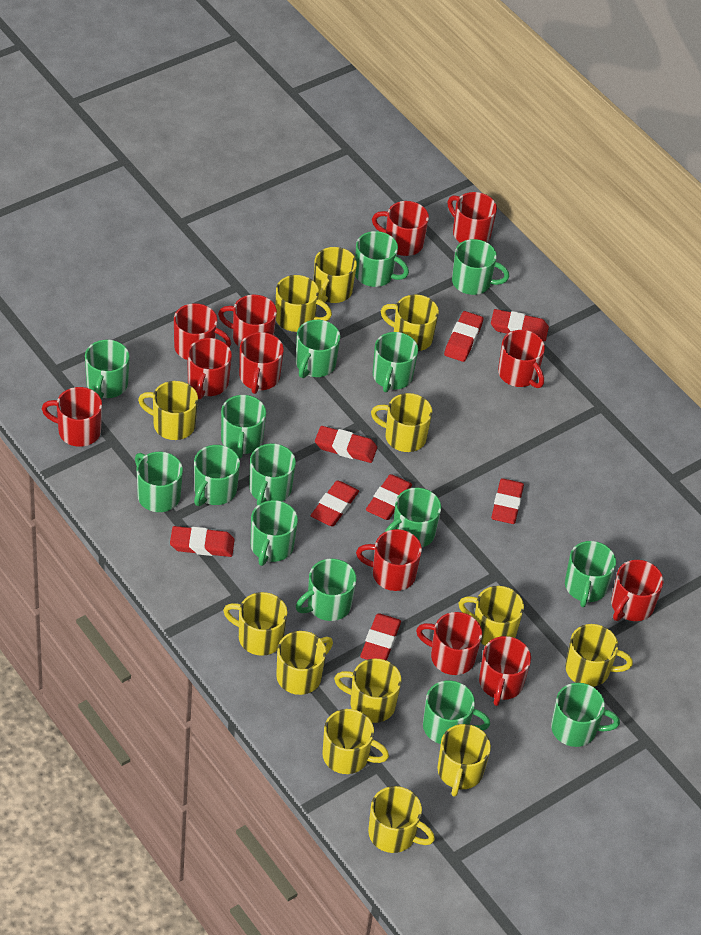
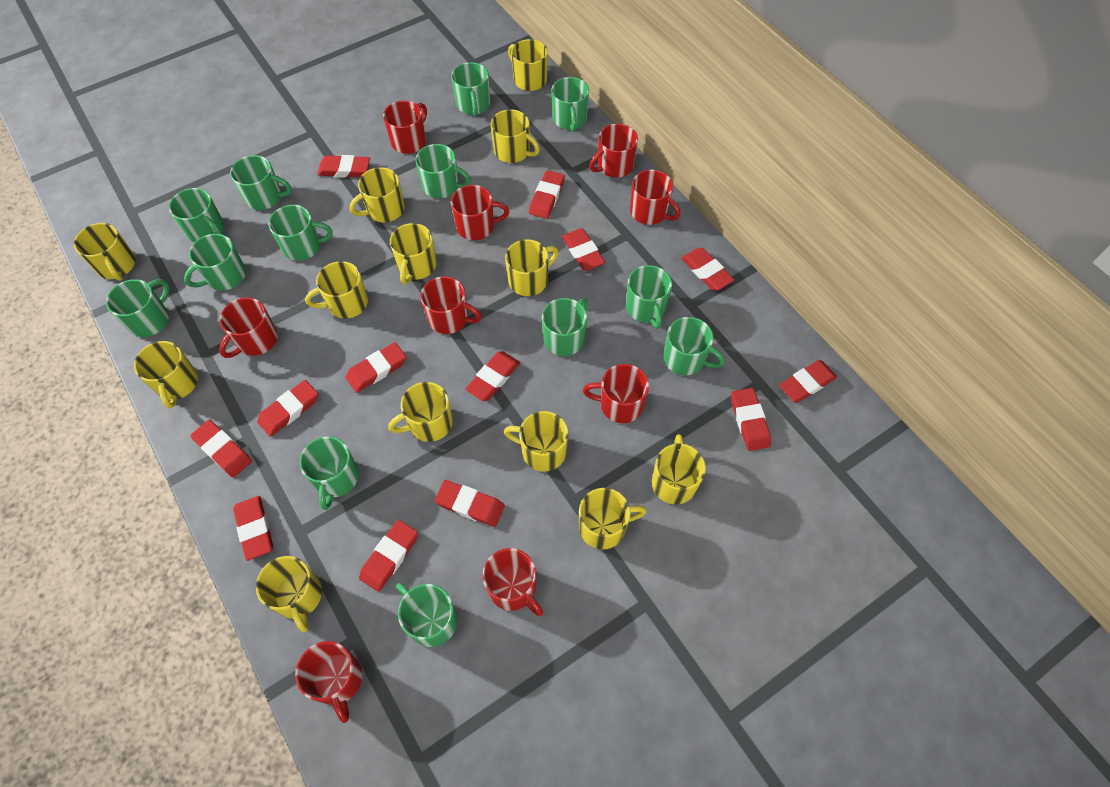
green mug: 15 -> 13
red eraser: 8 -> 13
red mug: 12 -> 9

